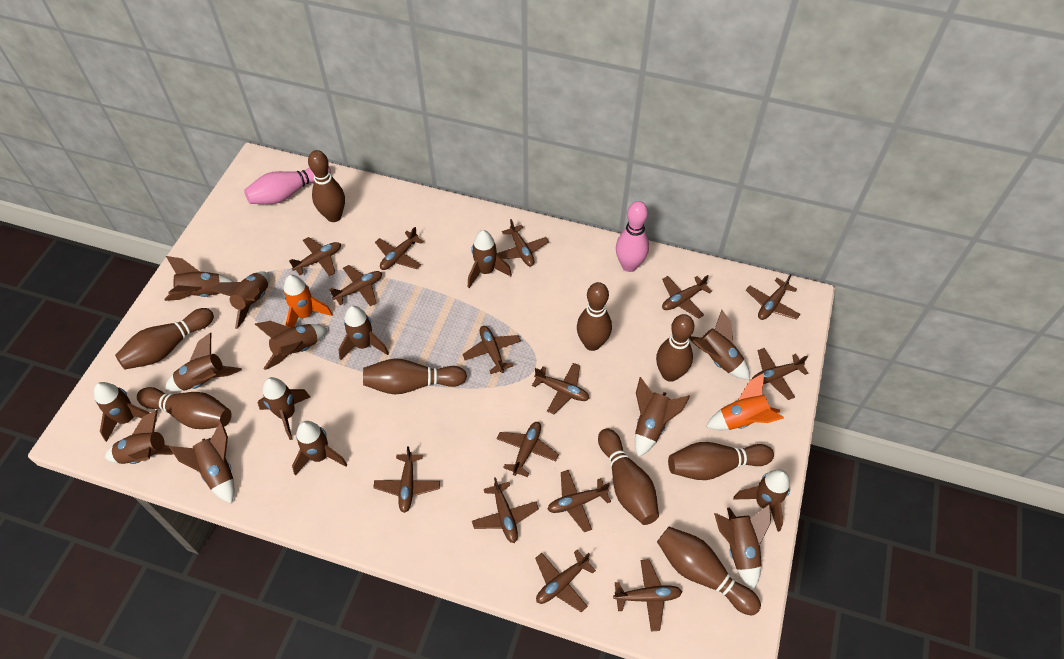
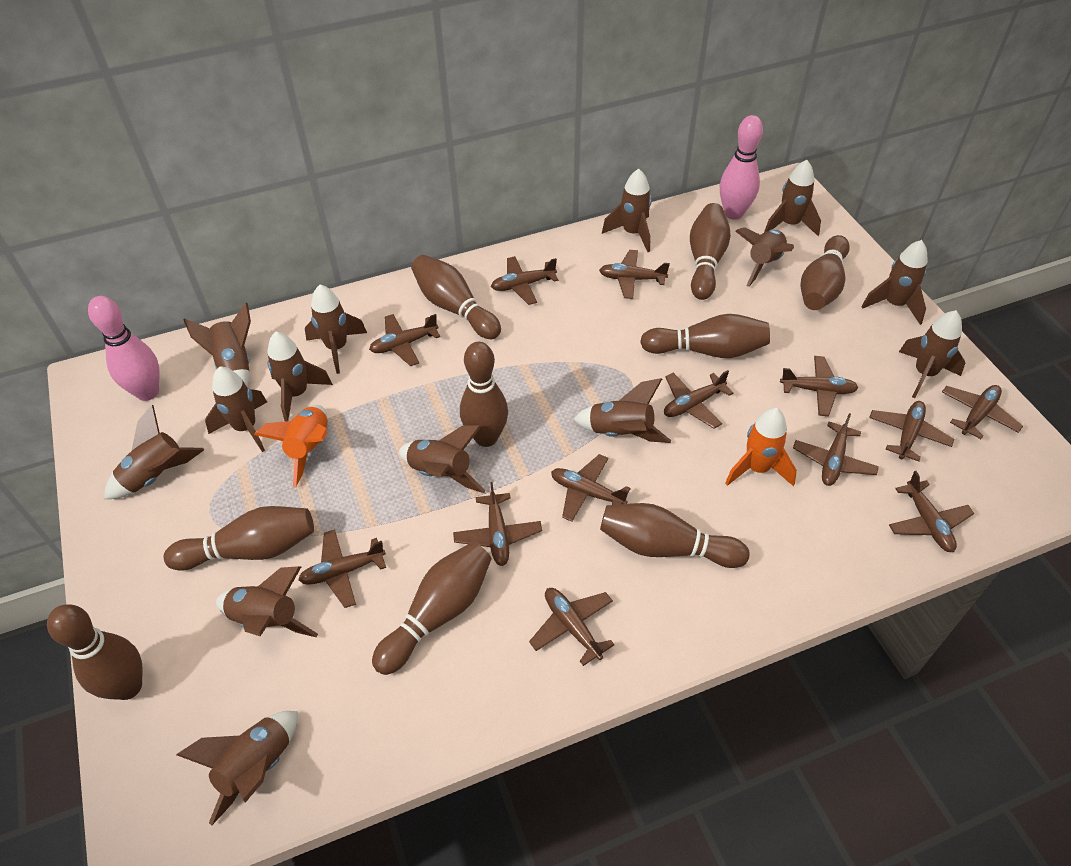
brown plane: 15 -> 13
brown rocket: 15 -> 14

